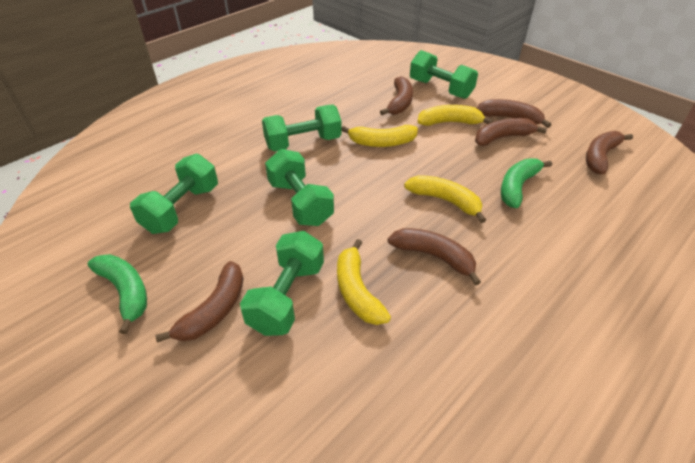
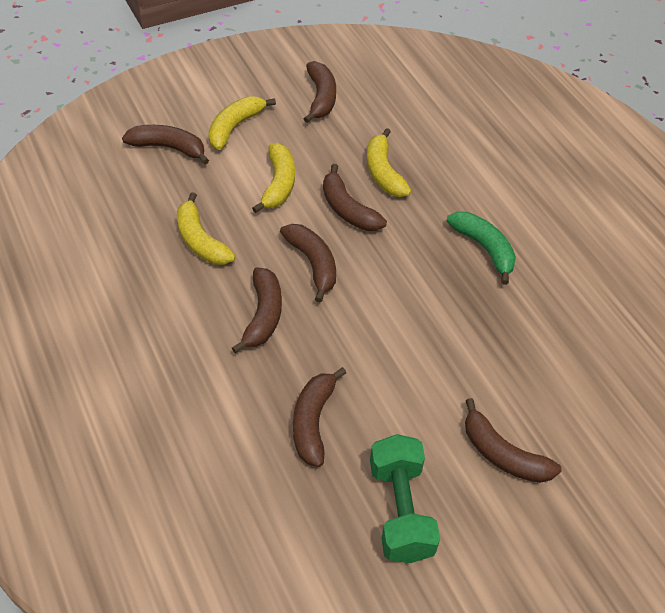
brown banana: 6 -> 7
green banana: 2 -> 1
green dumbbell: 5 -> 1

